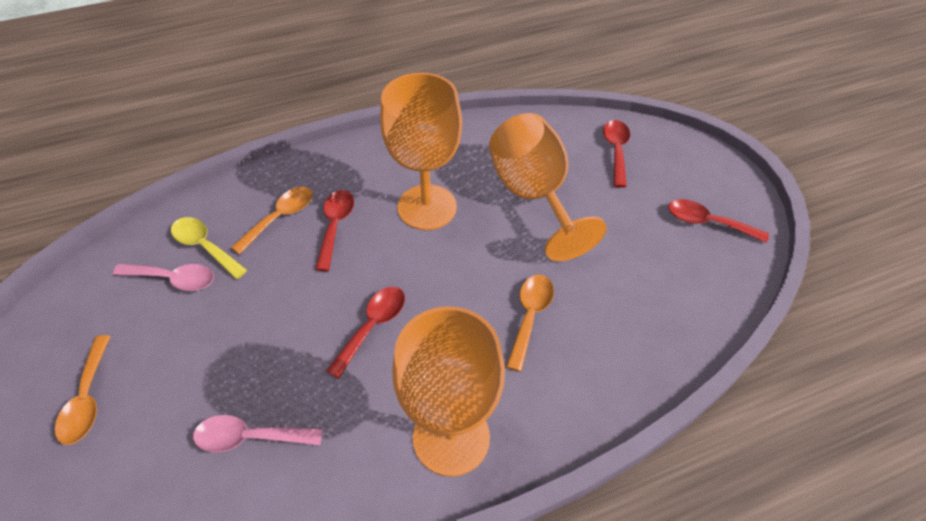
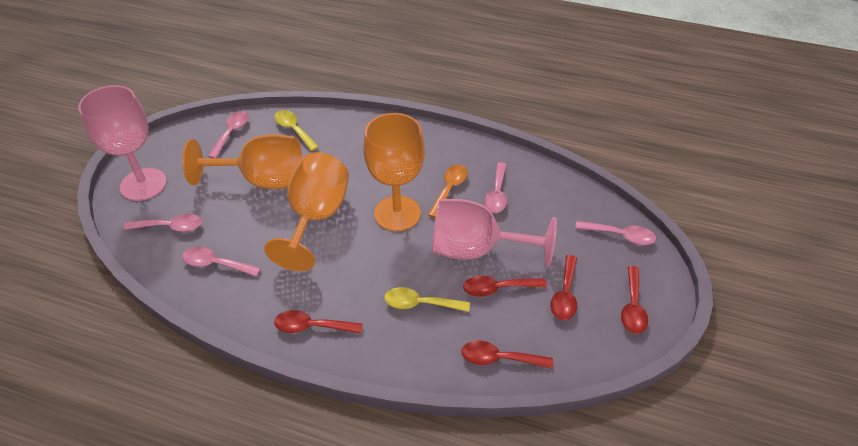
orange spoon: 3 -> 1
pink goblet: 0 -> 2
pink spoon: 2 -> 5
red spoon: 4 -> 5
yellow spoon: 1 -> 2

